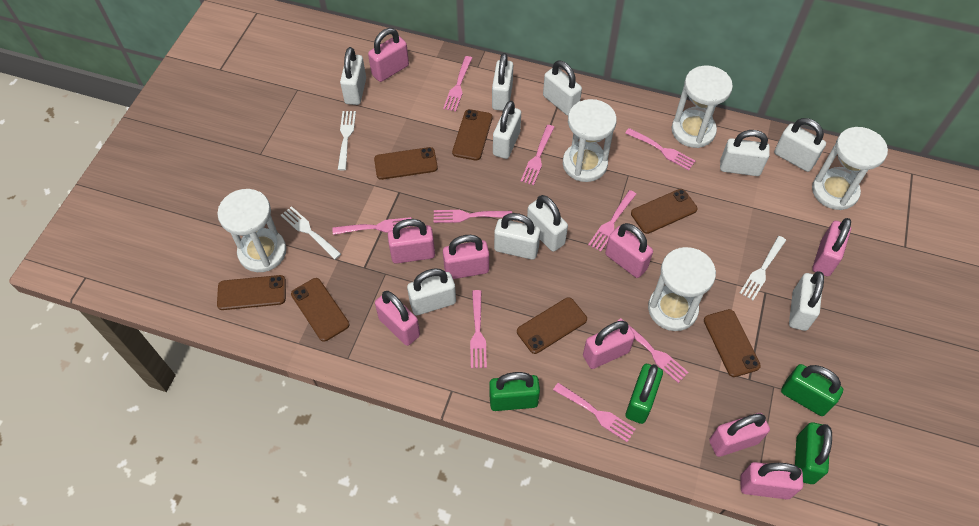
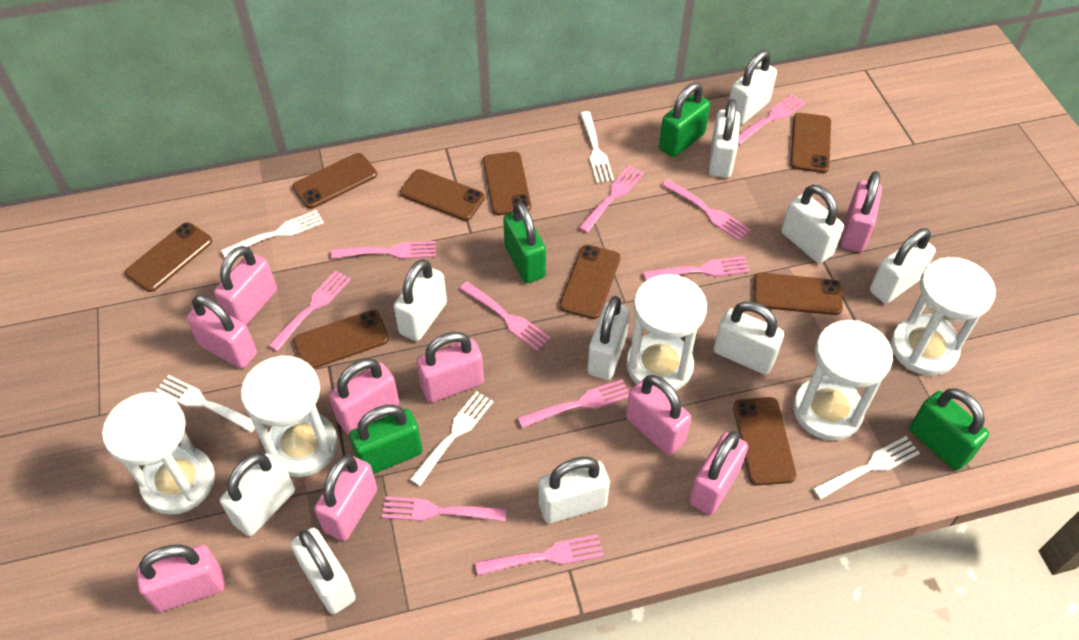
brown phone: 7 -> 9
pink fork: 9 -> 10
white fork: 3 -> 5

